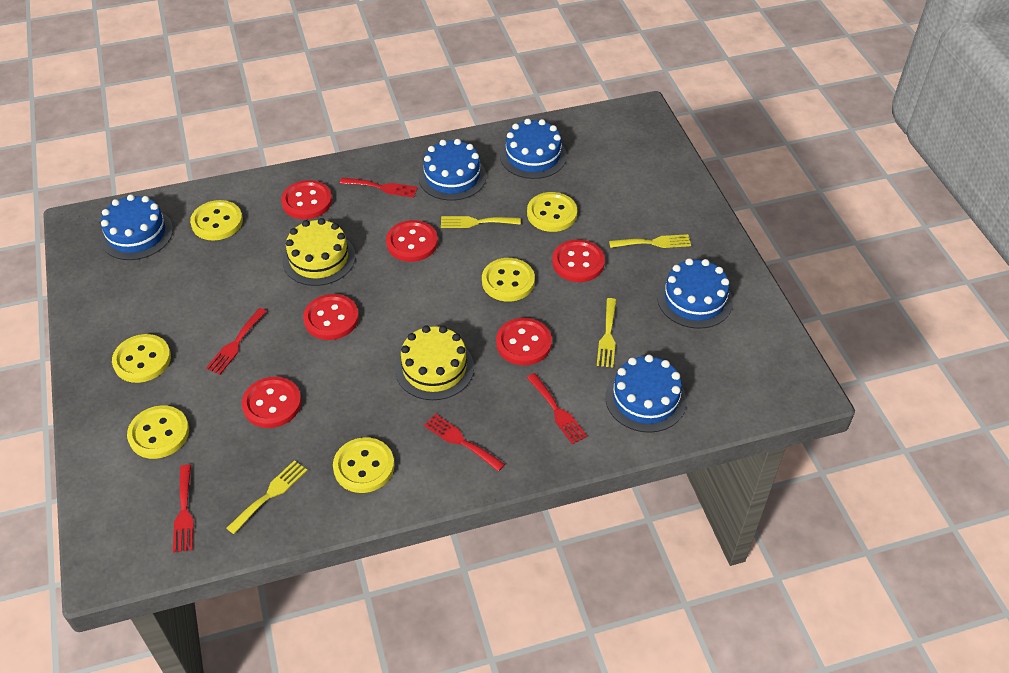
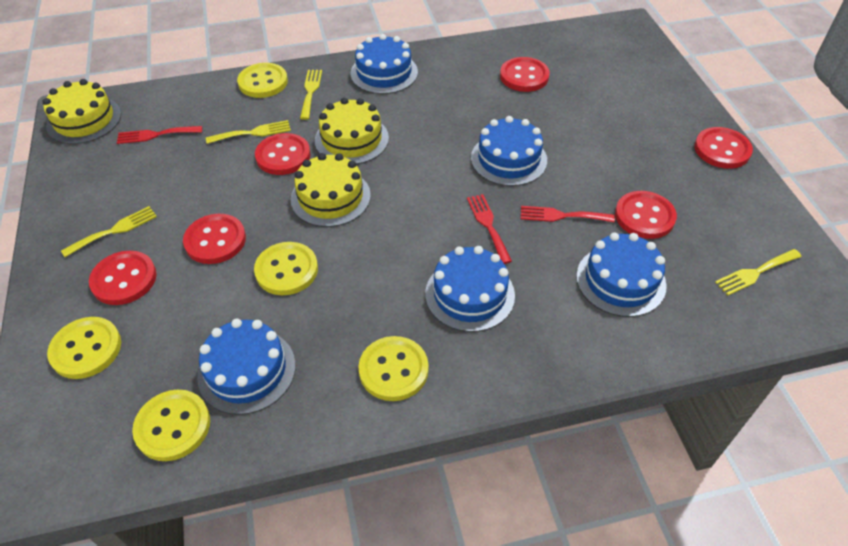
red fork: 5 -> 3
yellow button: 6 -> 5
yellow cake: 2 -> 3

